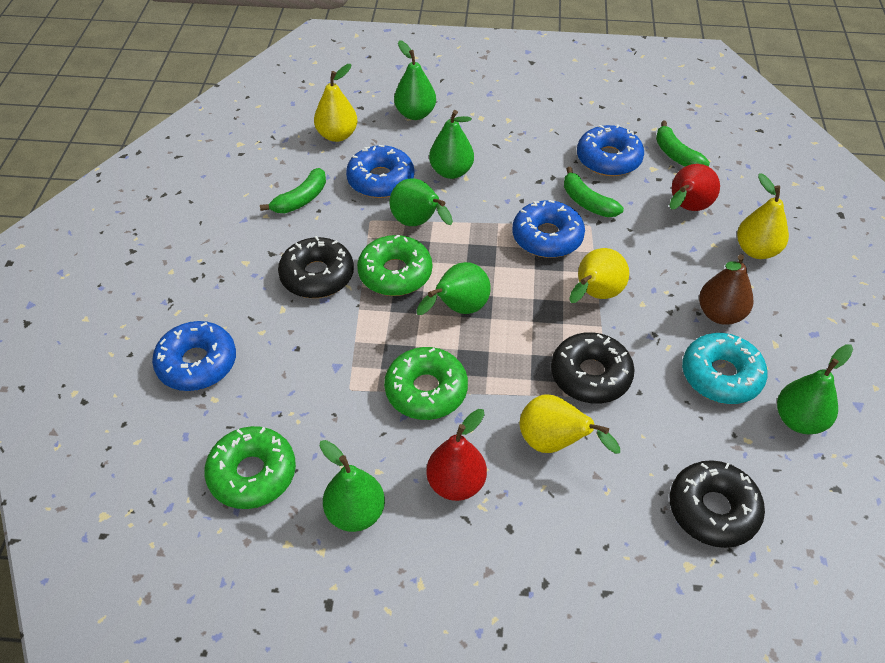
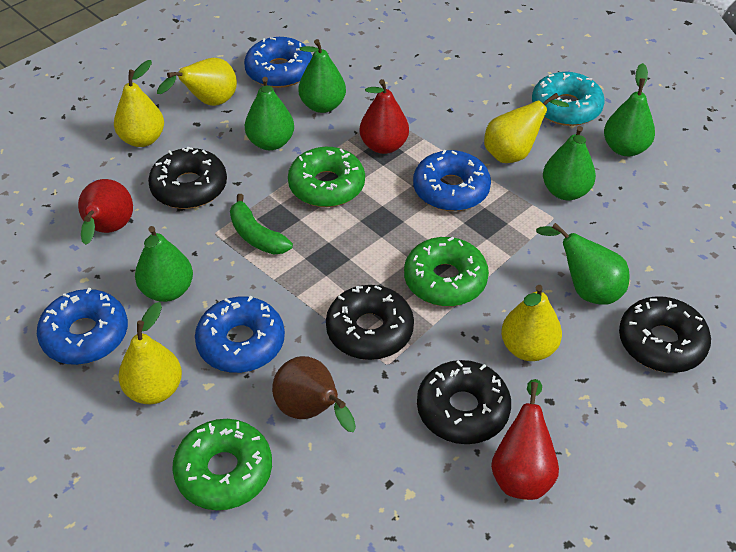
black donut: 3 -> 4
green banana: 3 -> 1
red pear: 2 -> 3
yellow pear: 4 -> 5

